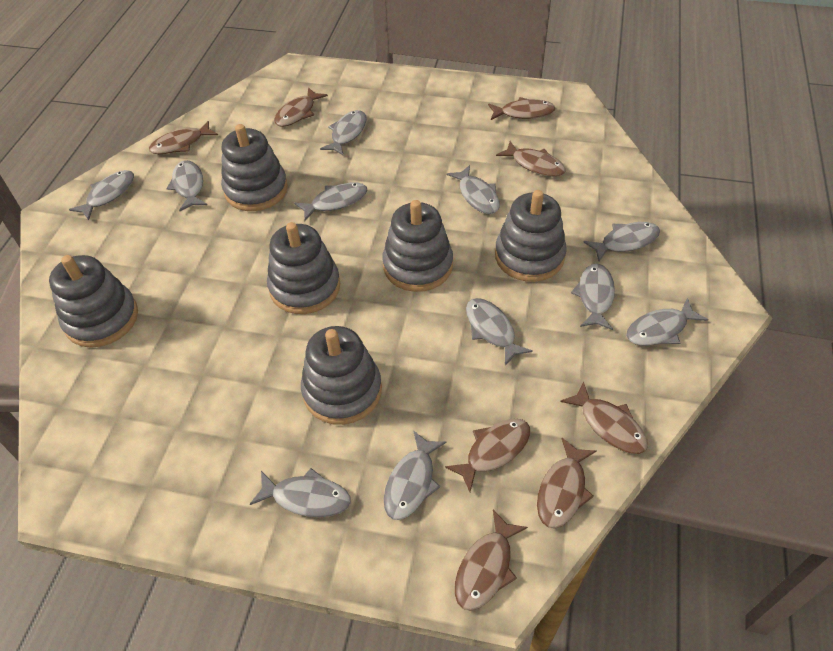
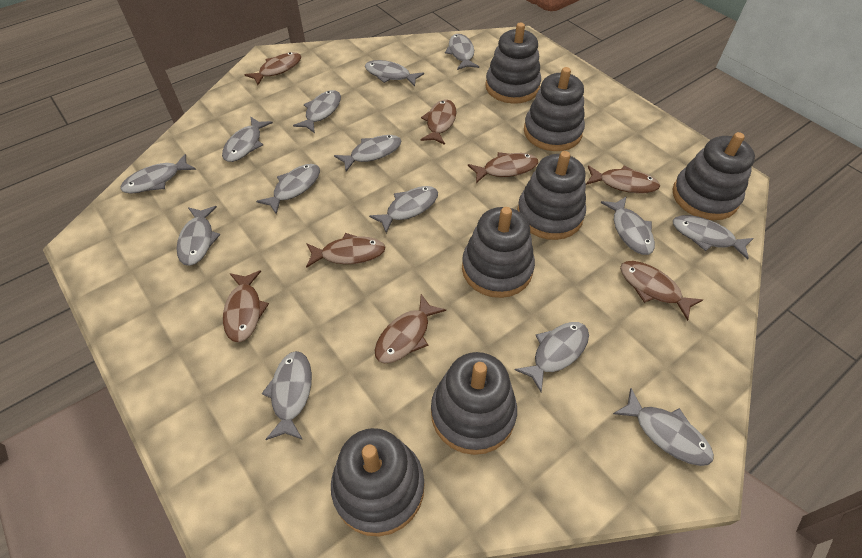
grey fish: 11 -> 14
grey stacking toy: 6 -> 7

